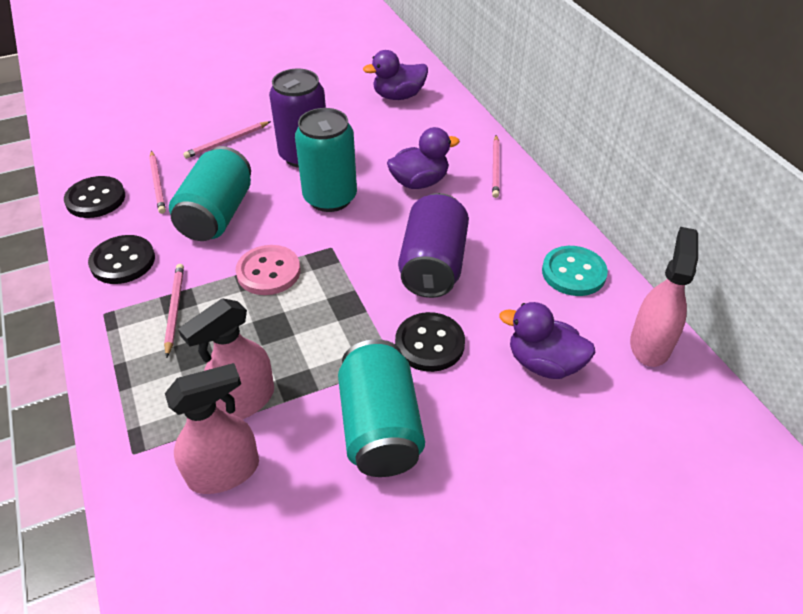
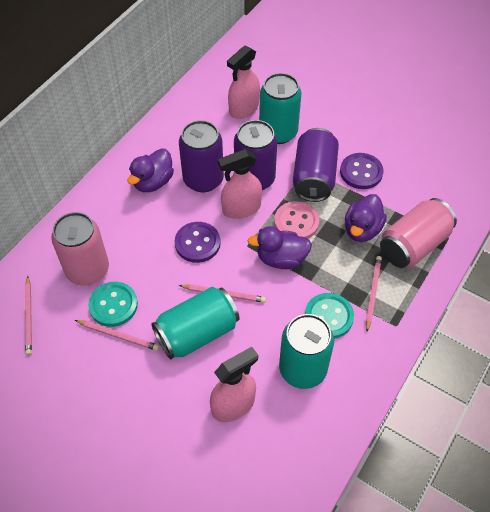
black button: 3 -> 0
pink can: 0 -> 2
purple button: 0 -> 2
purple can: 2 -> 3
turquoise button: 1 -> 2

